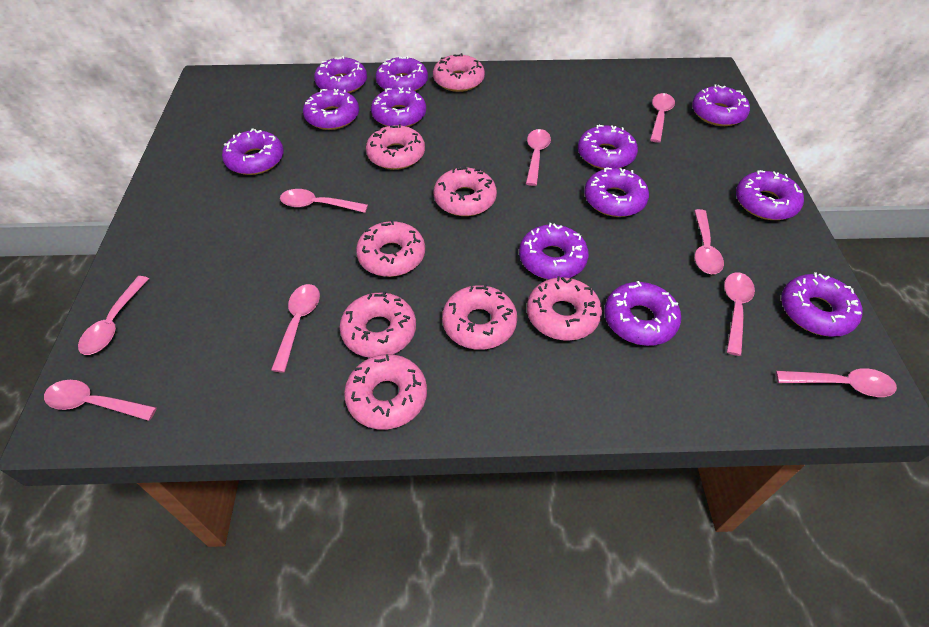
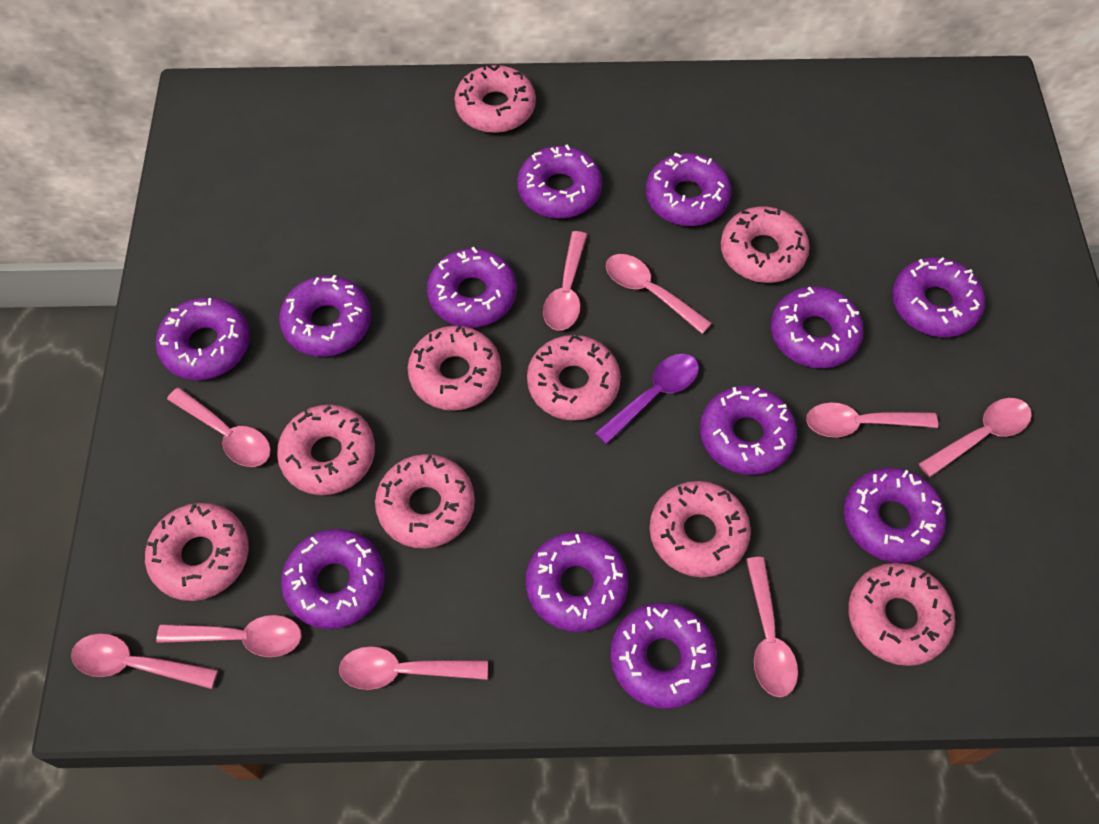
pink donut: 8 -> 9
purple spoon: 0 -> 1

